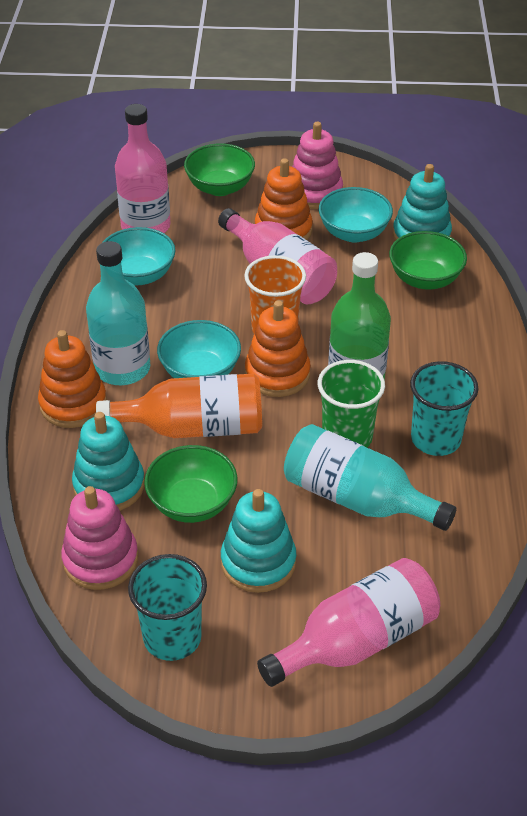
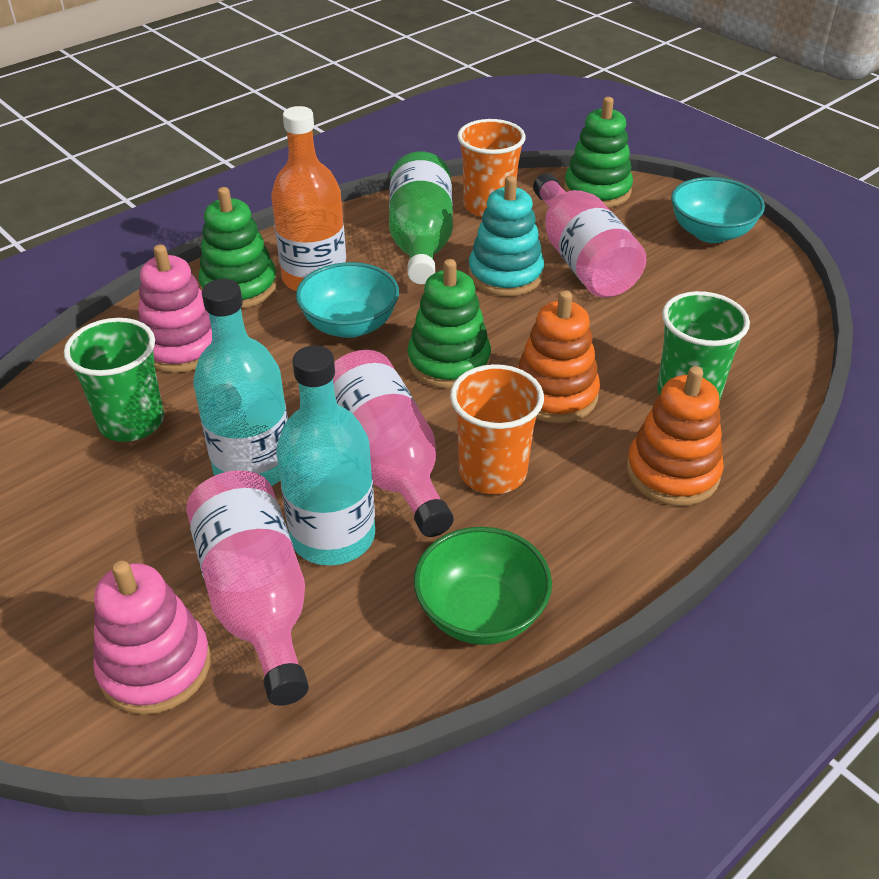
green bowl: 3 -> 1
green cup: 1 -> 2
green stacking toy: 0 -> 3
orange cup: 1 -> 2
orange stacking toy: 3 -> 2
turquoise bowl: 3 -> 2
turquoise cup: 2 -> 0
turquoise stacking toy: 3 -> 1

